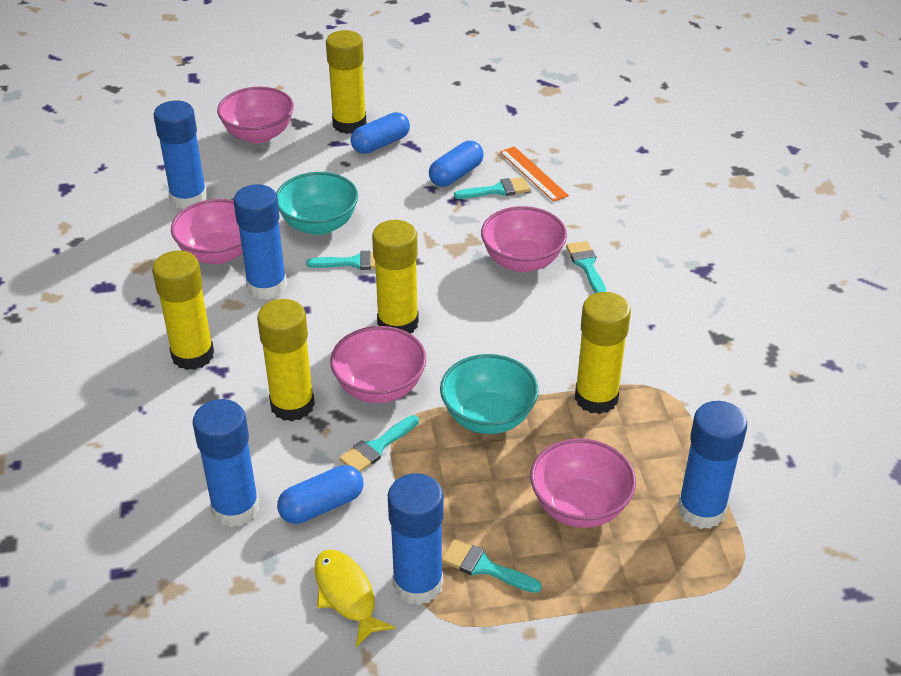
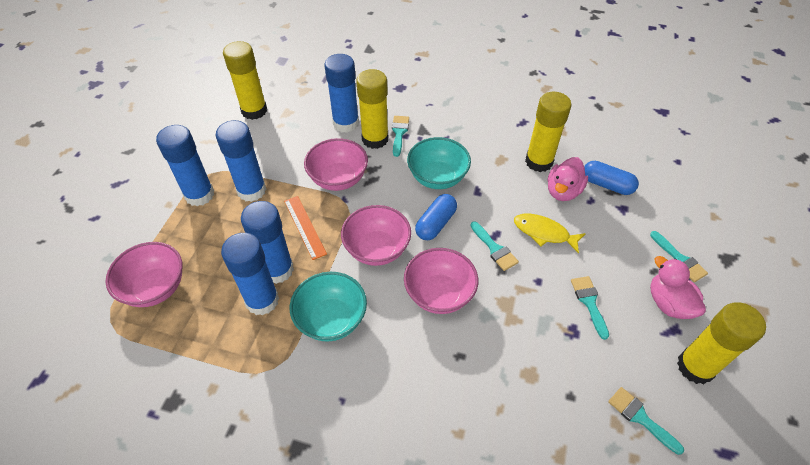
blue capsule: 3 -> 2
pink bowl: 5 -> 4
pink duck: 0 -> 2
yellow glue stick: 5 -> 4

